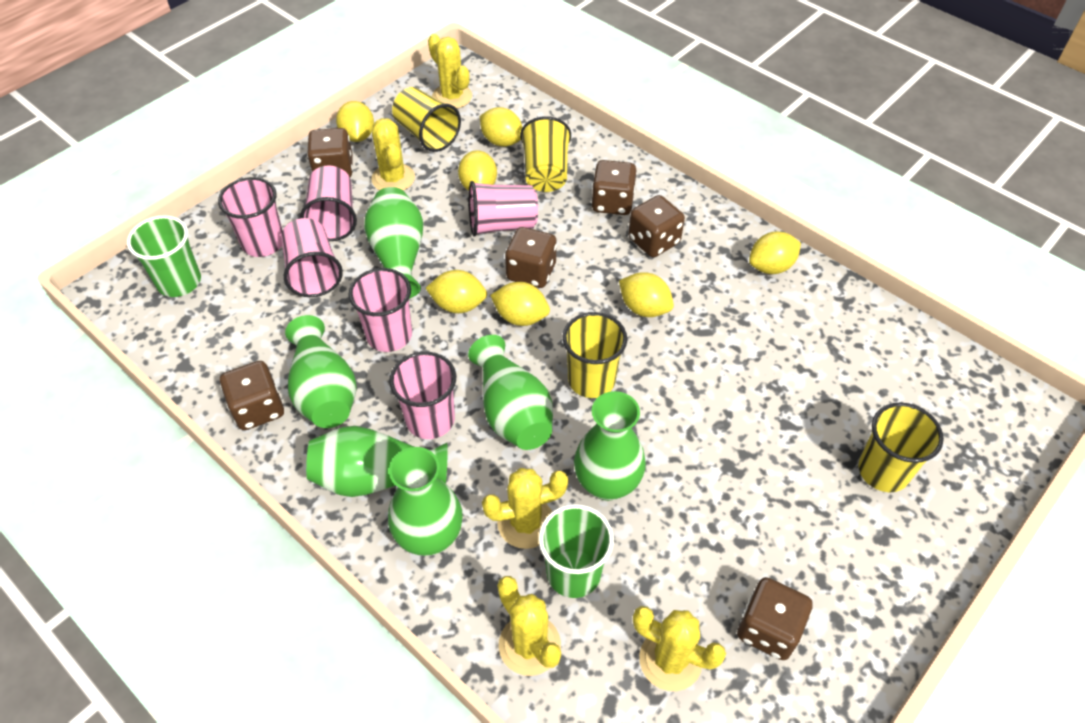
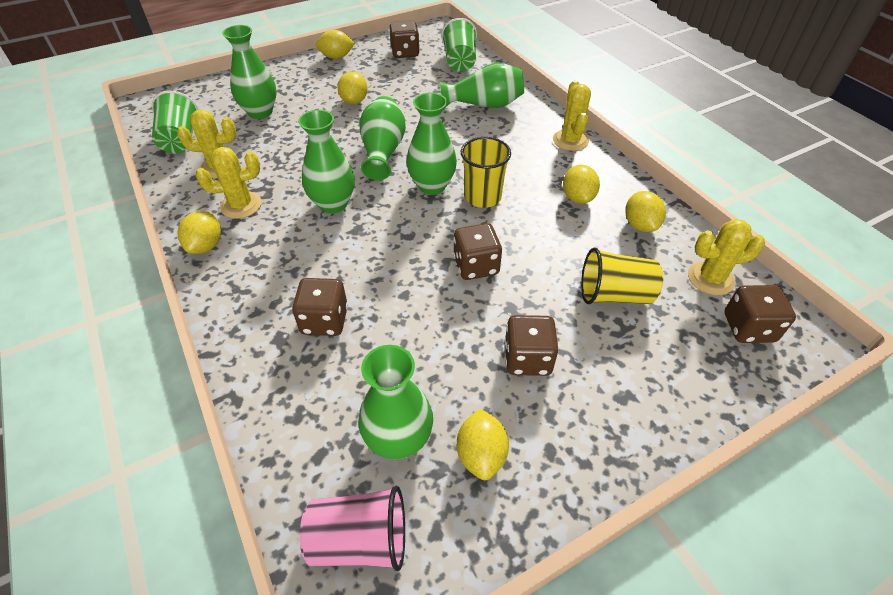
brown dice: 6 -> 5
pink cup: 6 -> 1
yellow cactus: 5 -> 4
yellow cup: 4 -> 2
yellow lemon: 7 -> 6

